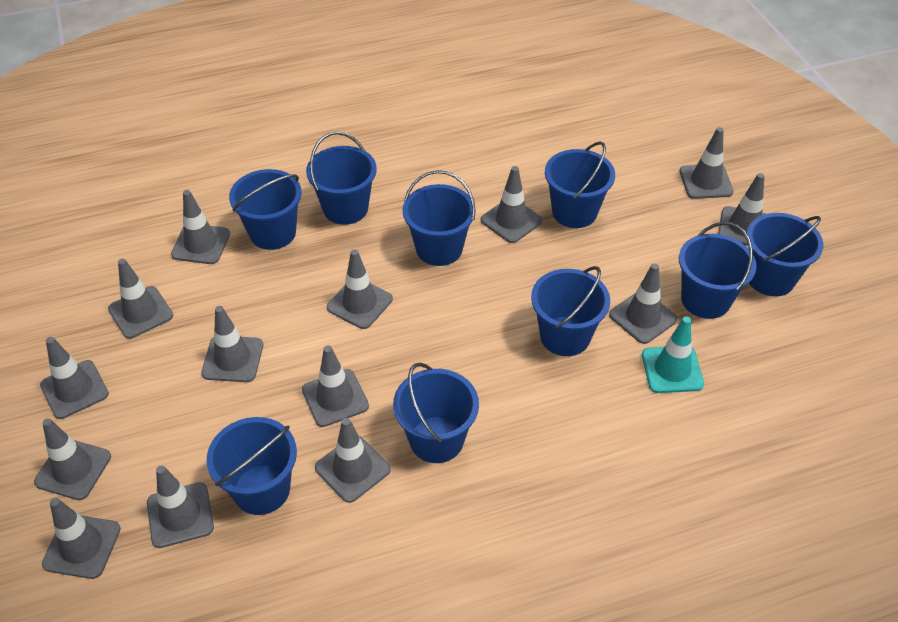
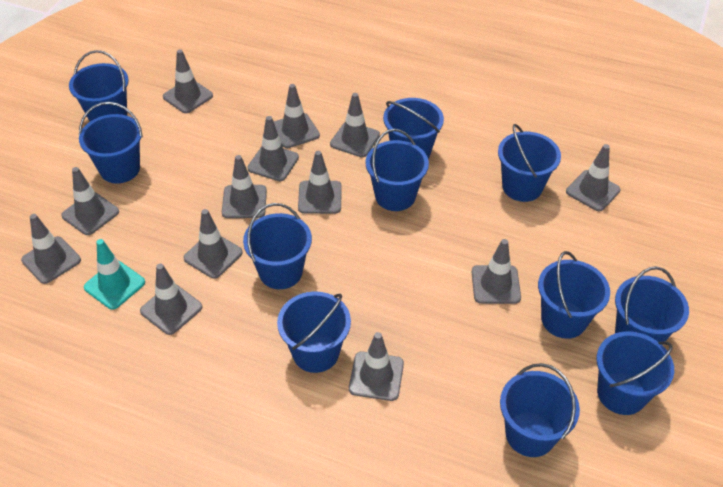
blue bucket: 9 -> 11
grey traffic cone: 14 -> 13

